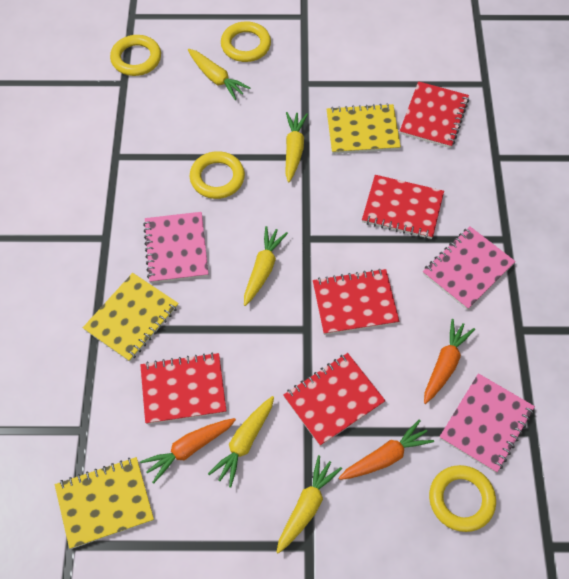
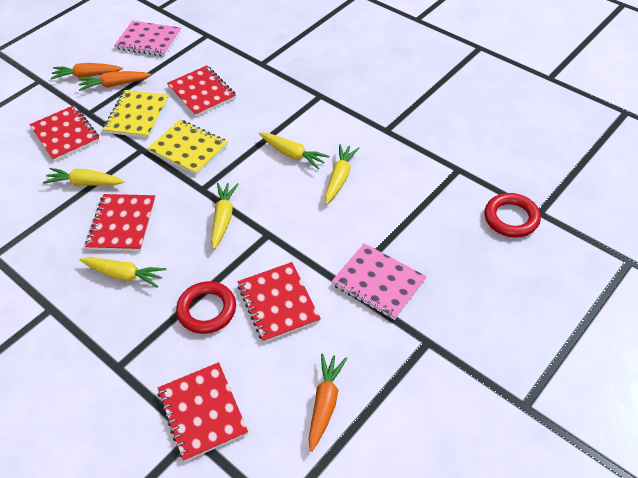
pink notebook: 3 -> 2
red ring: 0 -> 2
yellow notebook: 3 -> 2
yellow ring: 4 -> 0

